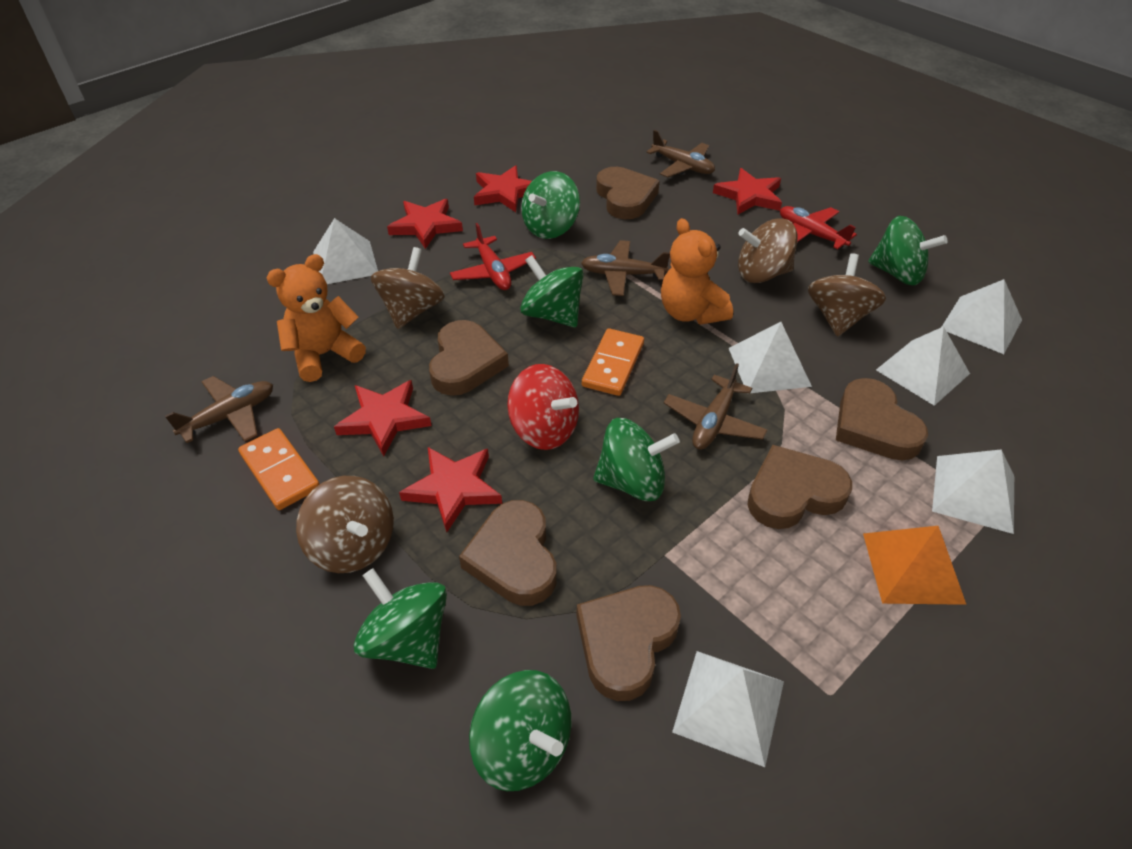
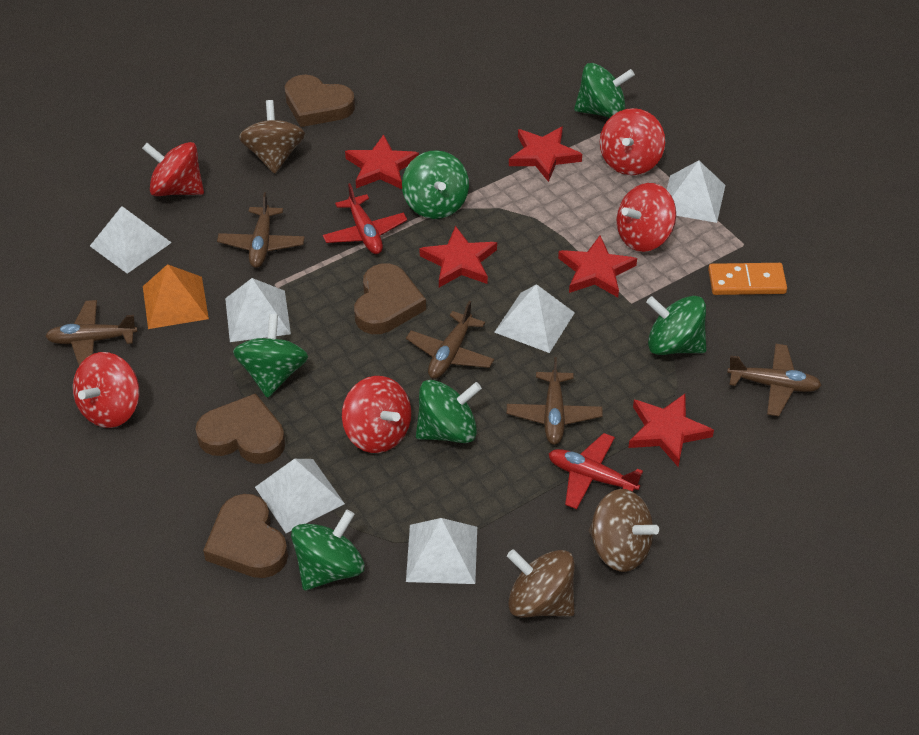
brown heart: 6 -> 4
brown plane: 4 -> 5
brown spinning top: 4 -> 3
orange domino: 2 -> 1
orange teddy bear: 2 -> 0
red spinning top: 1 -> 5

